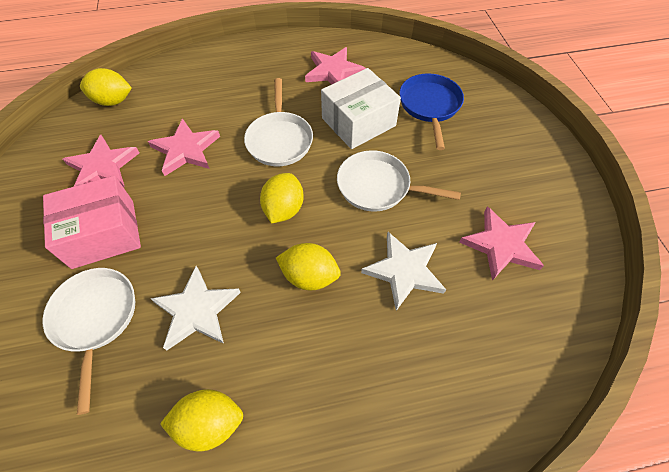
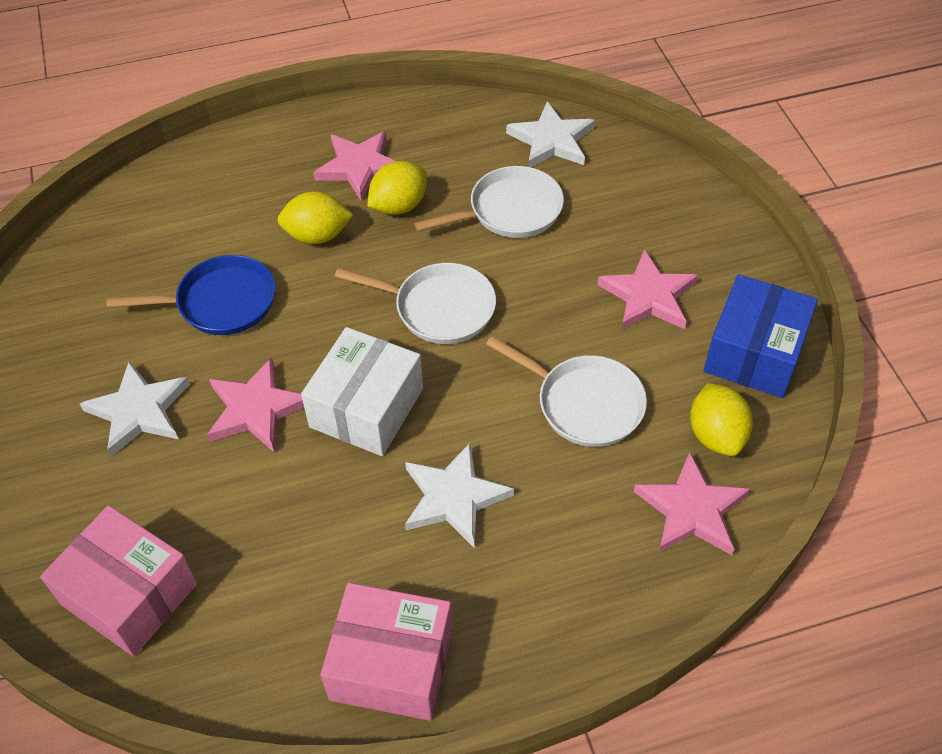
blue box: 0 -> 1
pink box: 1 -> 2
white star: 2 -> 3
yellow lemon: 4 -> 3

